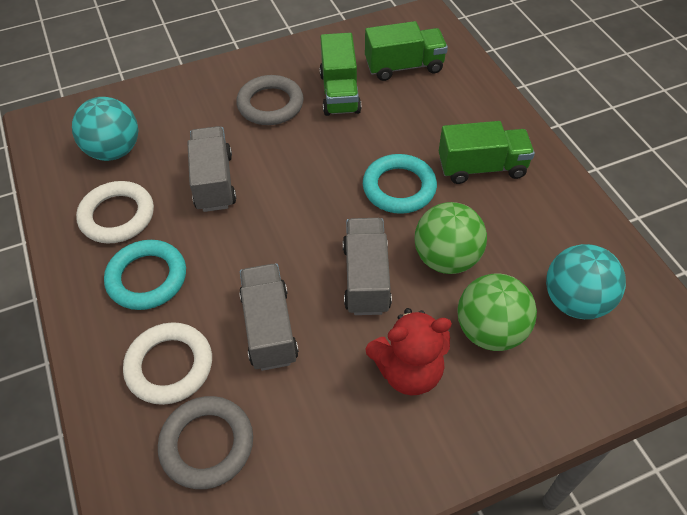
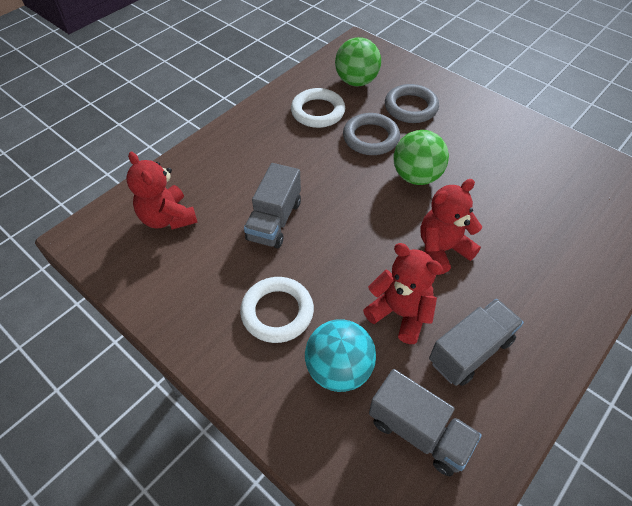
green truck: 3 -> 0
red teddy bear: 1 -> 3
turquoise ball: 2 -> 1
turquoise ring: 2 -> 0

